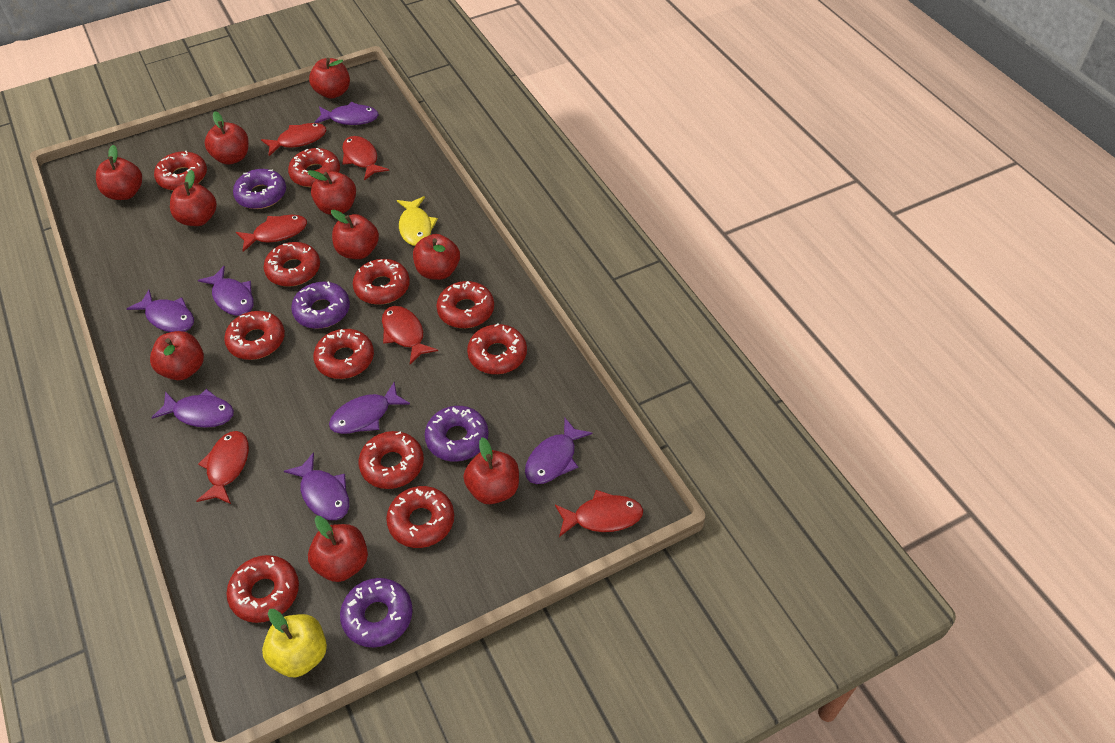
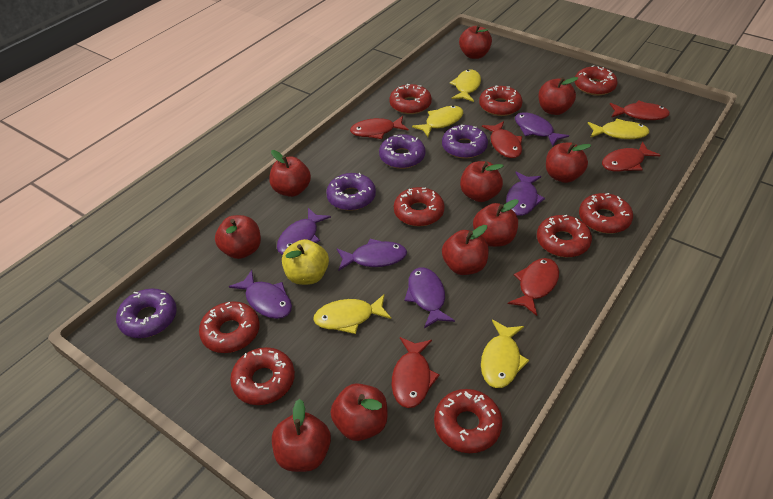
purple fish: 7 -> 6
red donut: 11 -> 9
yellow fish: 1 -> 5

